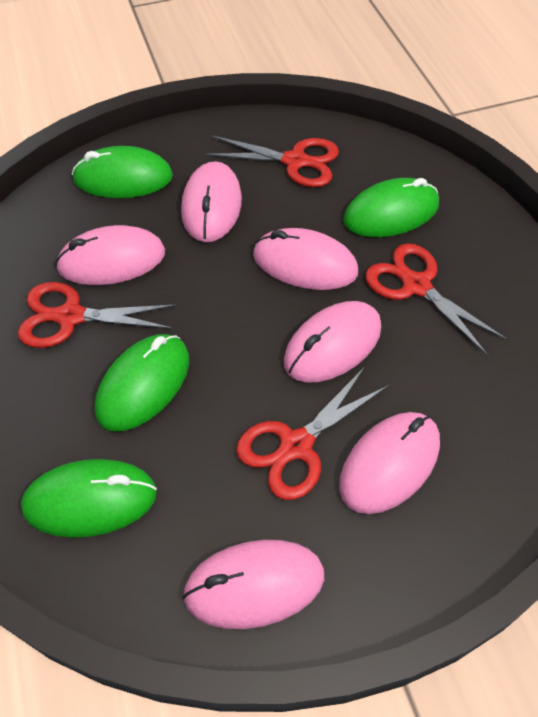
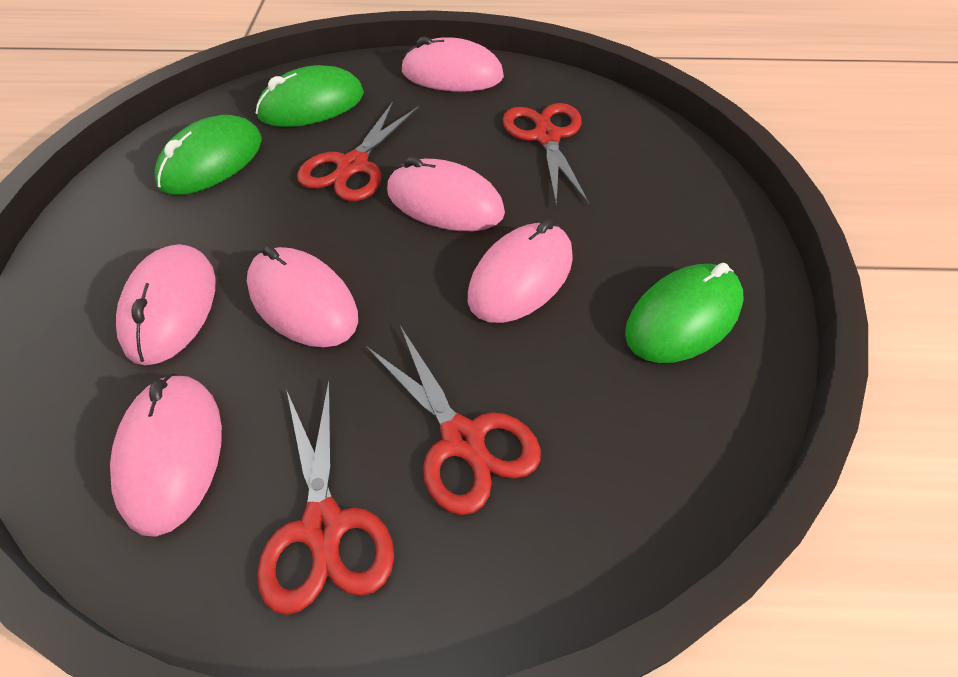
green mouse: 4 -> 3

